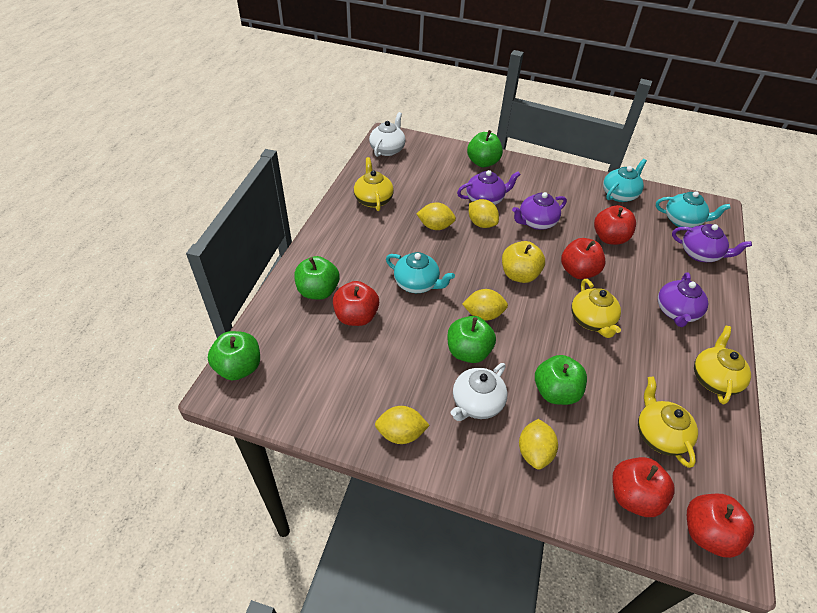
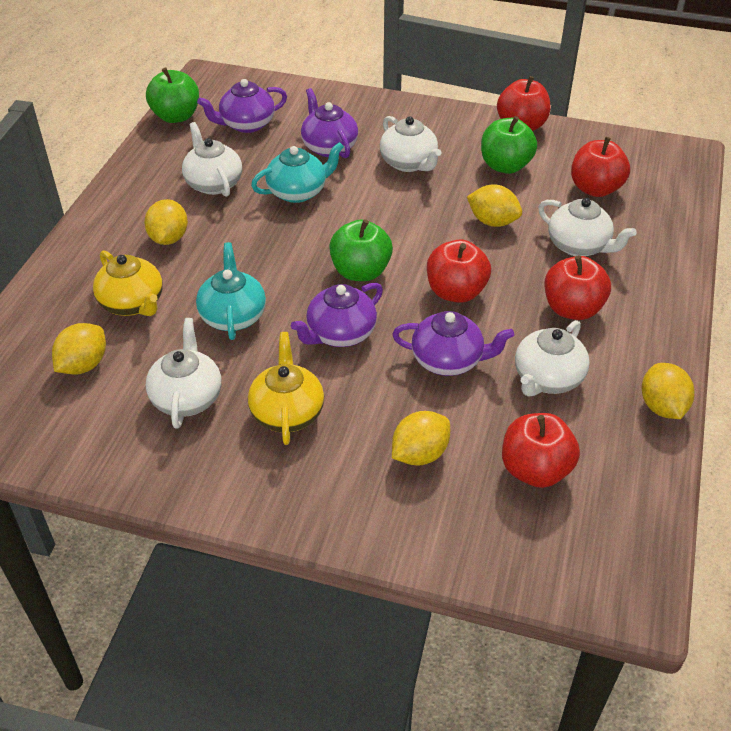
green apple: 5 -> 3
turquoise teapot: 3 -> 2
white teapot: 2 -> 5
yellow apple: 1 -> 0
yellow teapot: 4 -> 2

